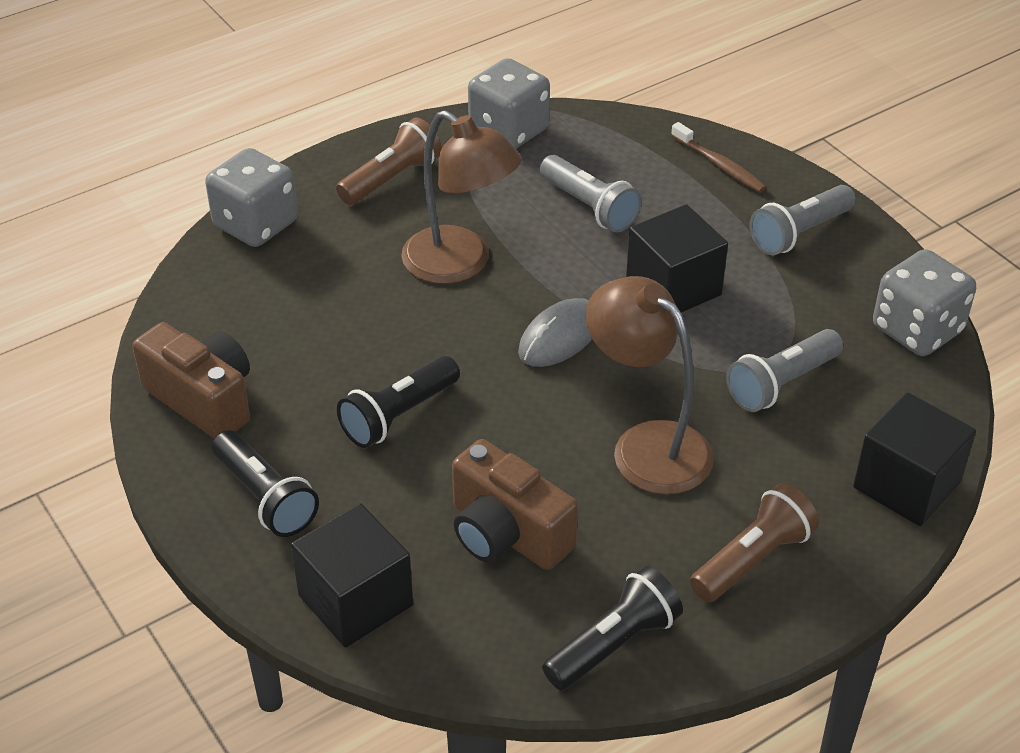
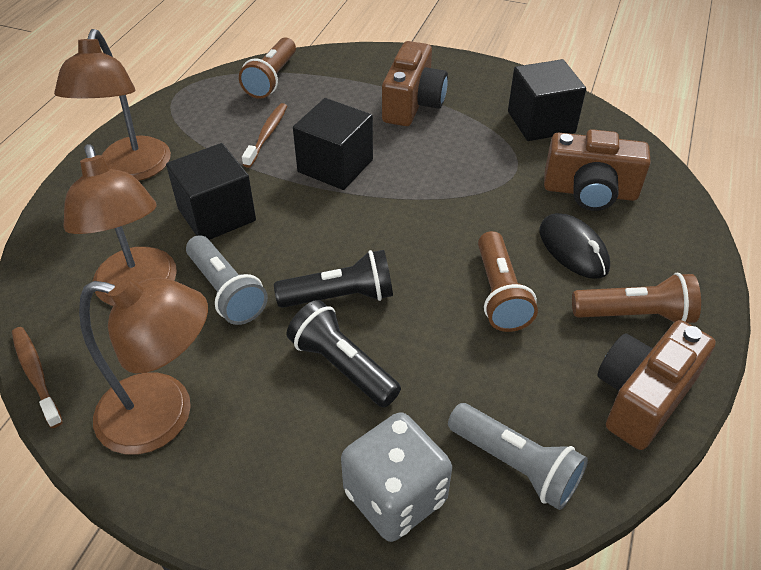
black flashlight: 3 -> 2
black mouse: 0 -> 1
brown camera: 2 -> 3
brown flashlight: 2 -> 3
brown lamp: 2 -> 3
brown toothbrush: 1 -> 2
grey dice: 3 -> 1
grey flashlight: 3 -> 2
grey mouse: 1 -> 0

